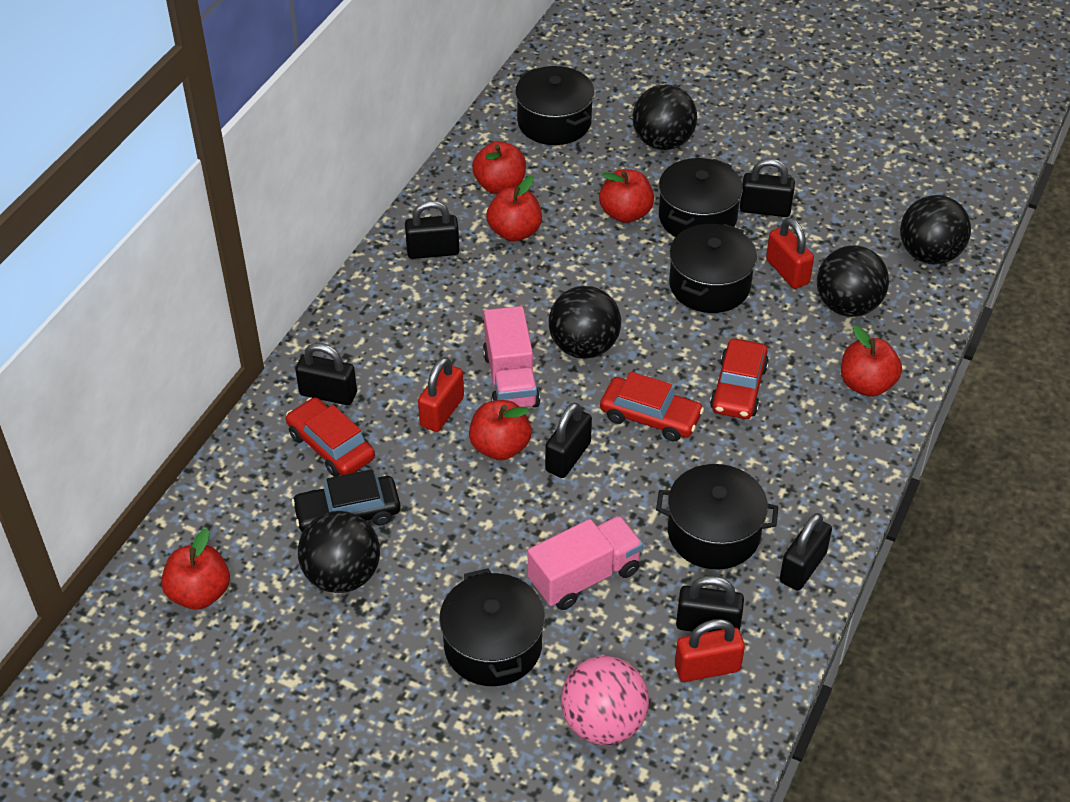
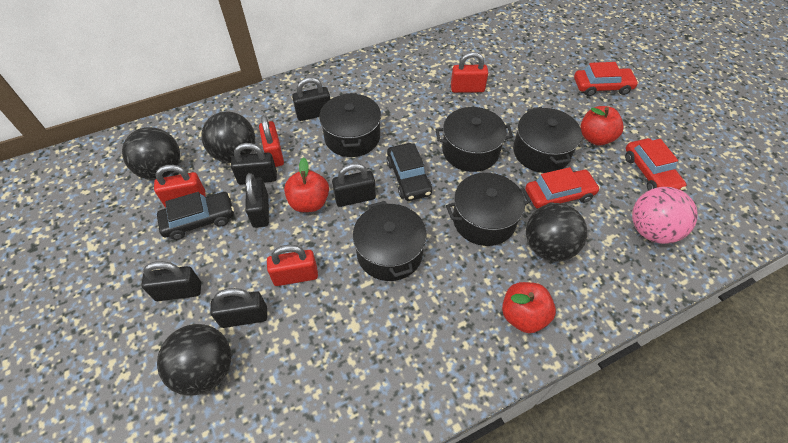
black ball: 5 -> 4
black car: 1 -> 2
pink truck: 2 -> 0
red apple: 6 -> 3
red padlock: 3 -> 4

